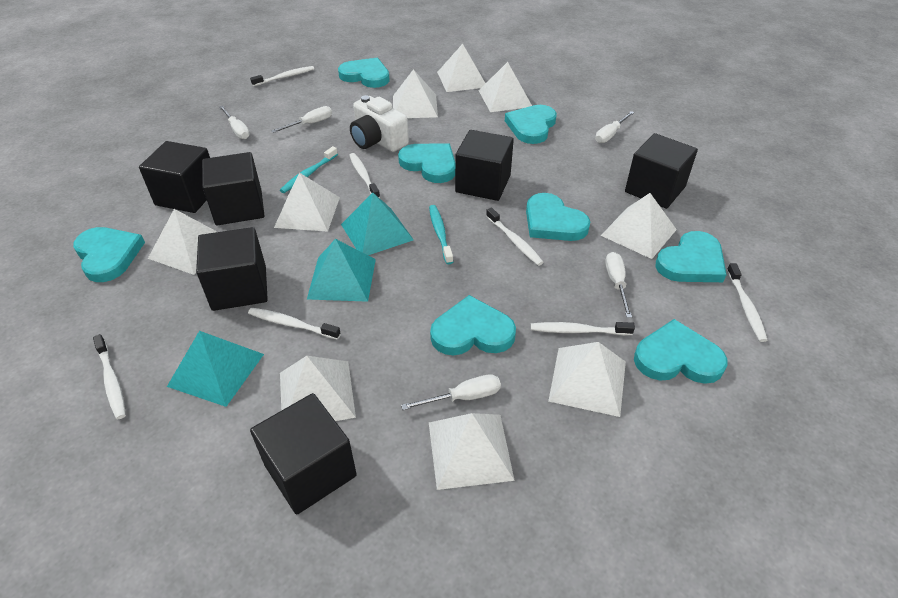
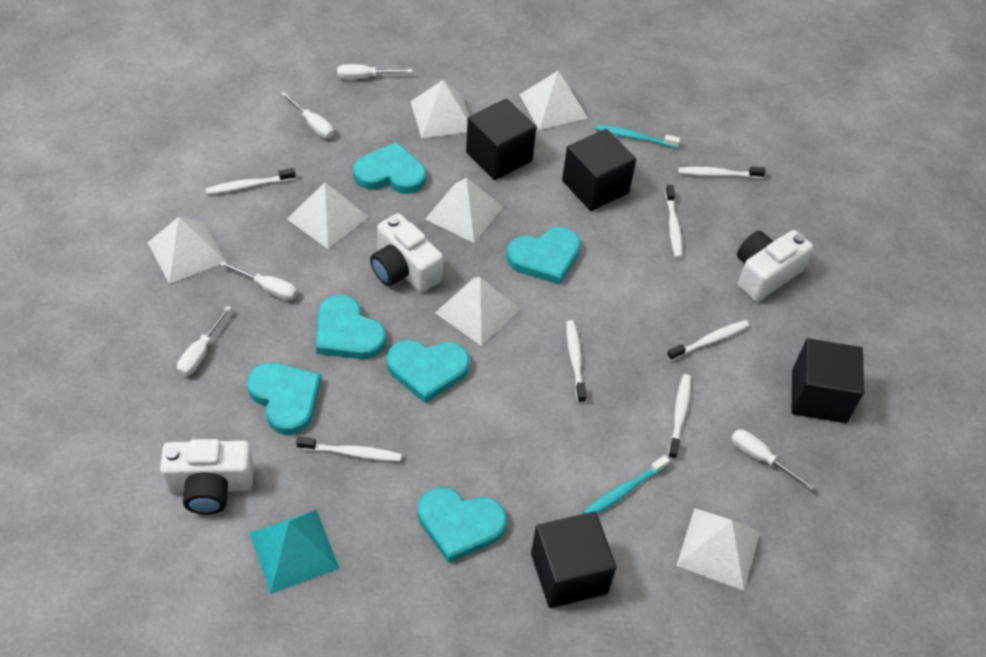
black cube: 6 -> 4
turquoise heart: 8 -> 6
turquoise pyramid: 3 -> 1
white camera: 1 -> 3
white pyramid: 9 -> 7

